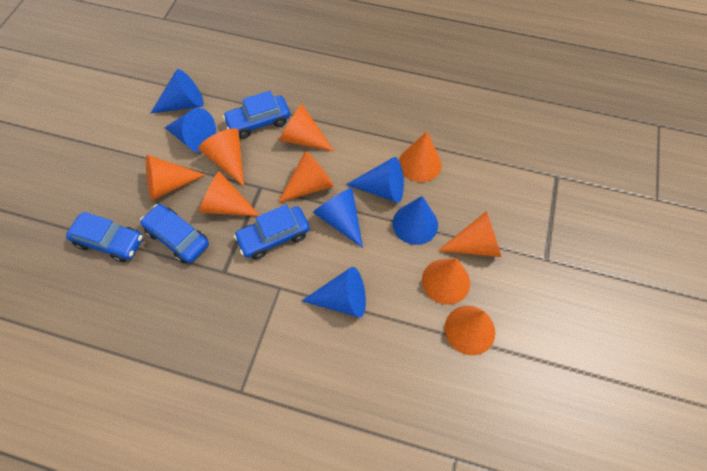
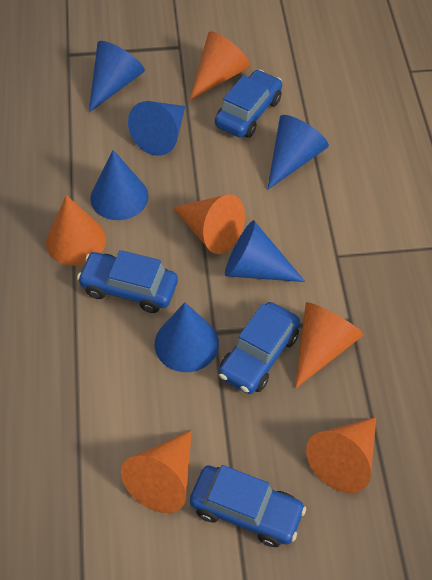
orange cone: 9 -> 6

